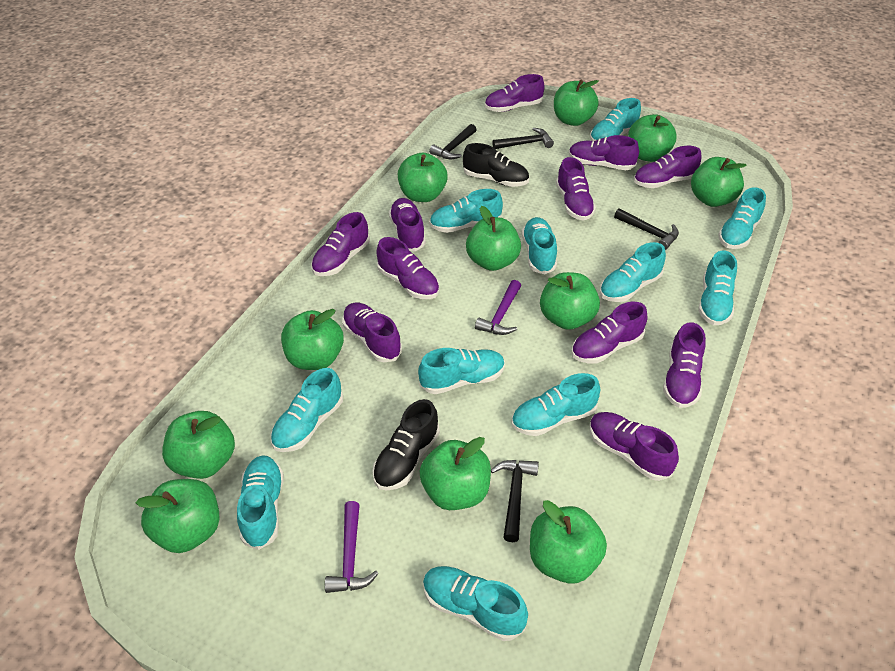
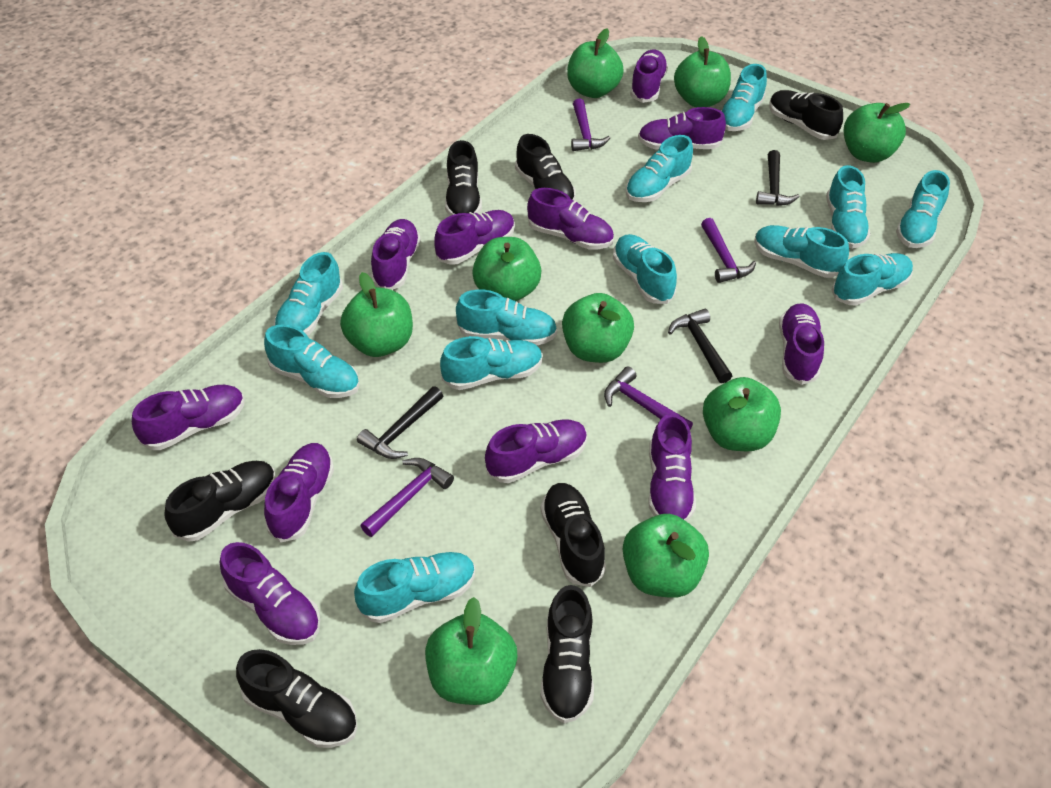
black hammer: 4 -> 3
black shoe: 2 -> 7
green apple: 11 -> 9
purple hammer: 2 -> 4
turquoise shoe: 11 -> 12

